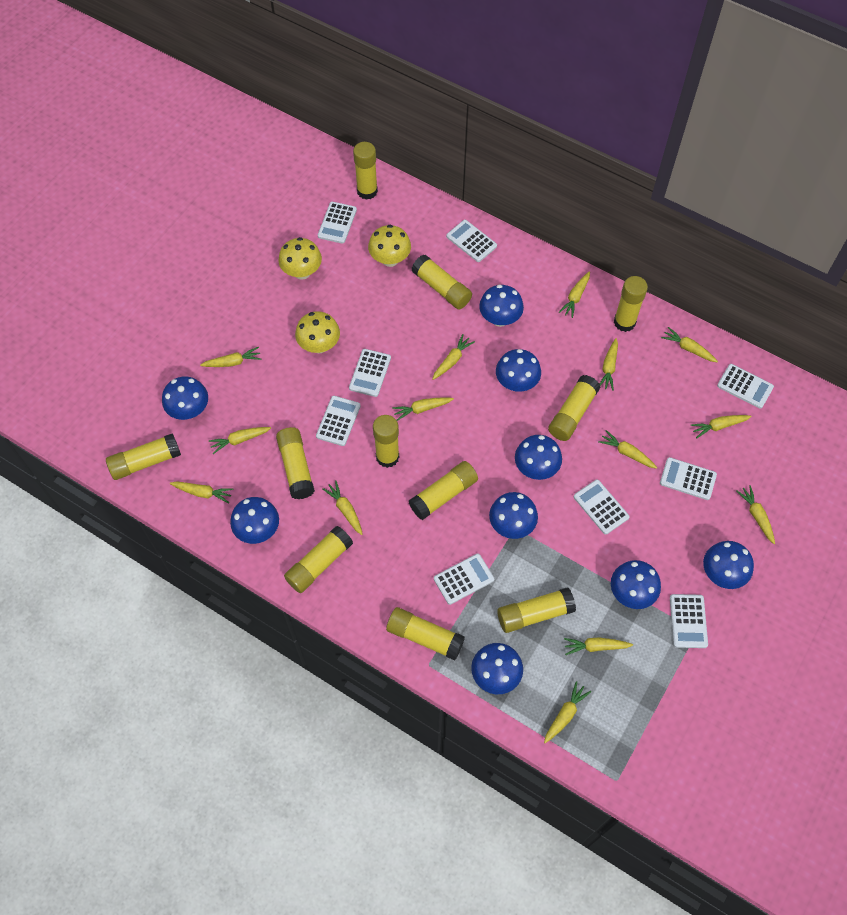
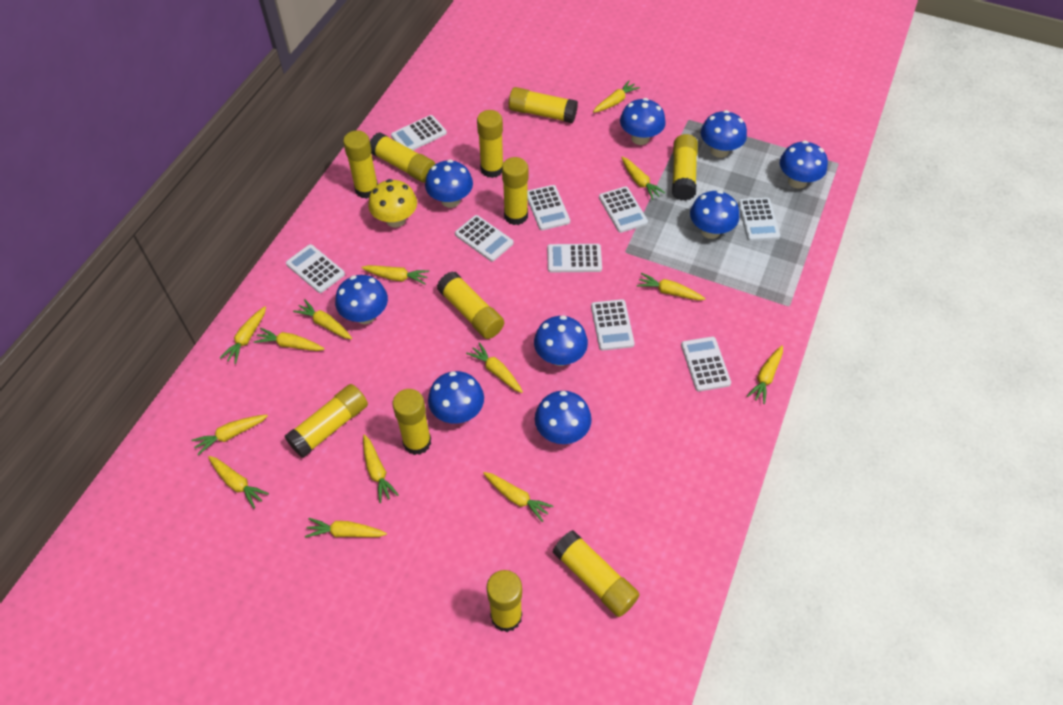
yellow mushroom: 3 -> 1

